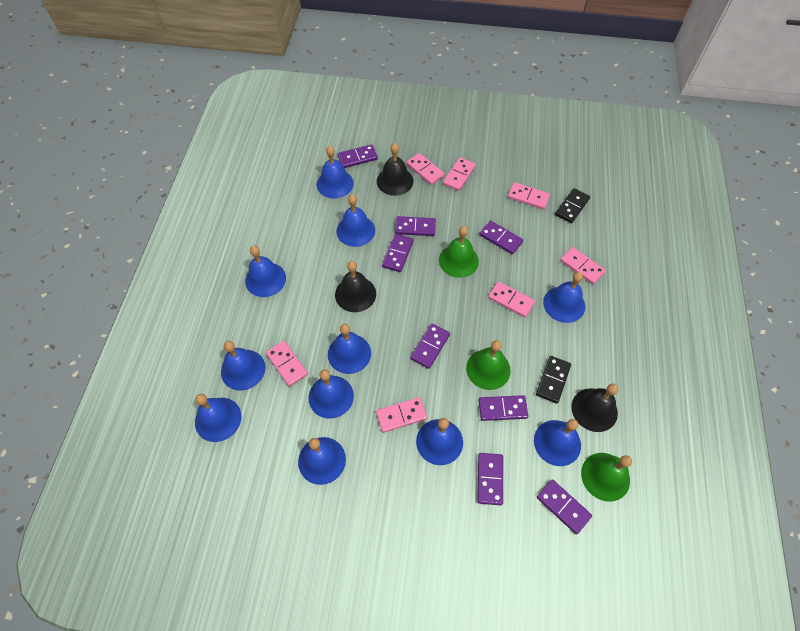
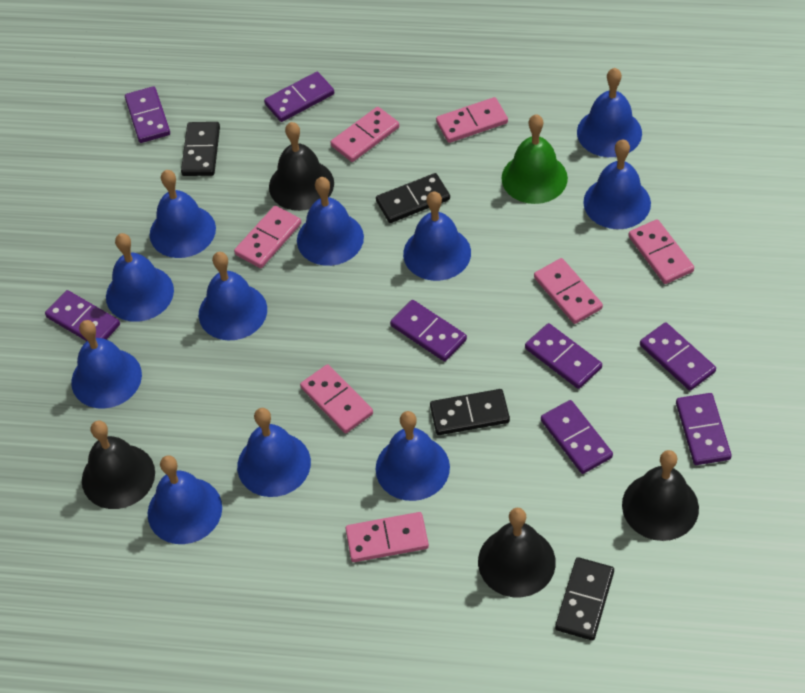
black bell: 3 -> 4
black domino: 2 -> 4
green bell: 3 -> 1

